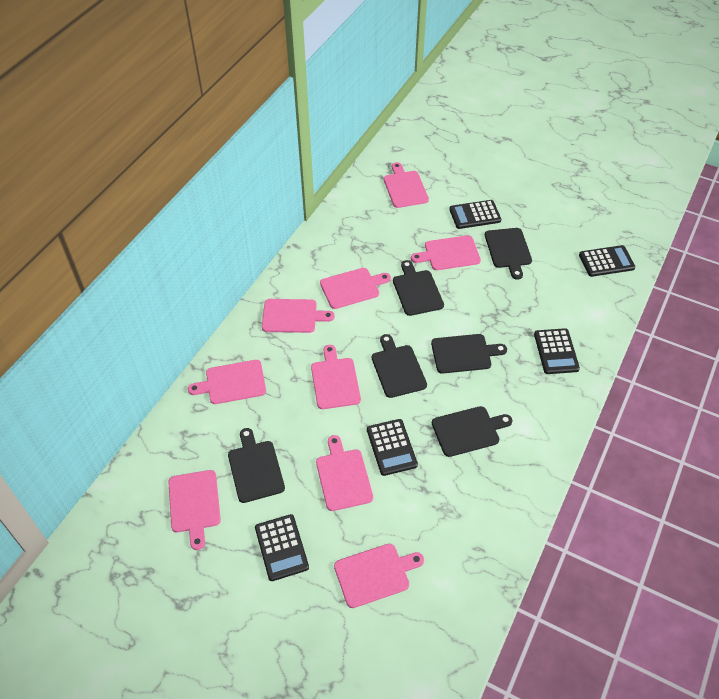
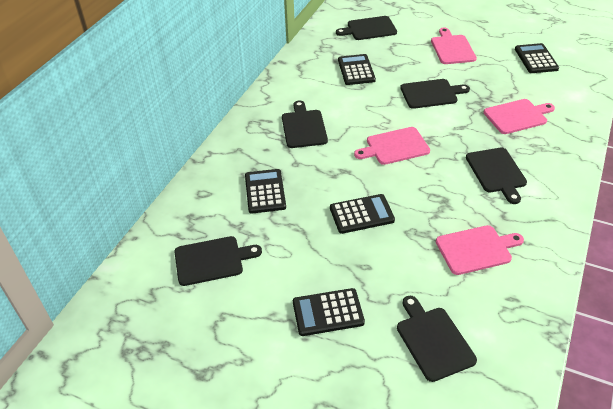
pink cutting board: 9 -> 4

